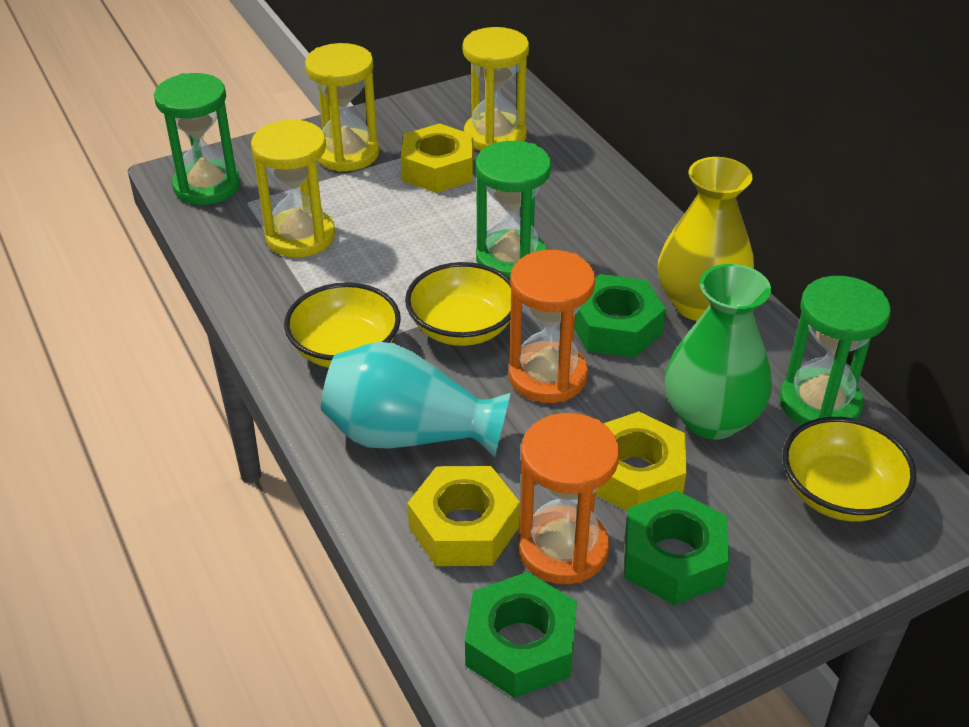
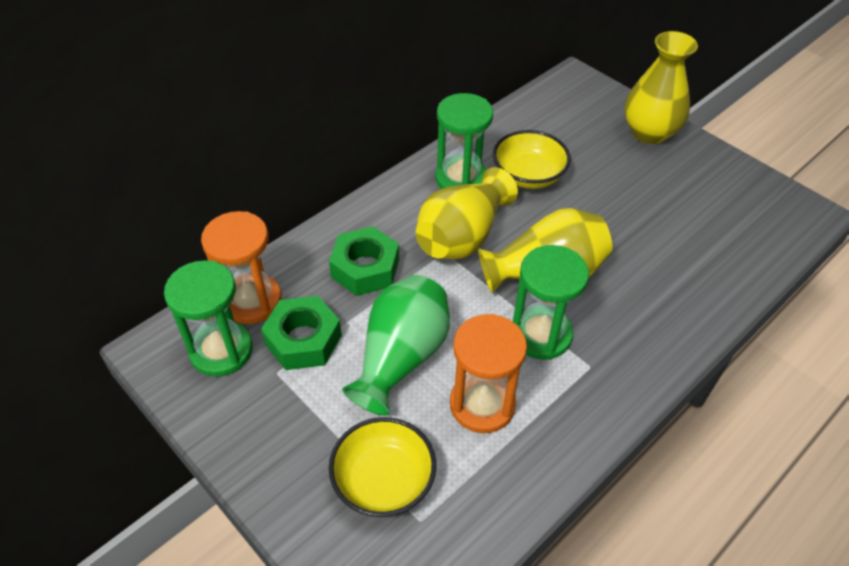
green nut: 3 -> 2
turquoise vase: 1 -> 0
yellow bowl: 3 -> 2
yellow hourglass: 3 -> 0
yellow nut: 3 -> 0
yellow vase: 1 -> 3

